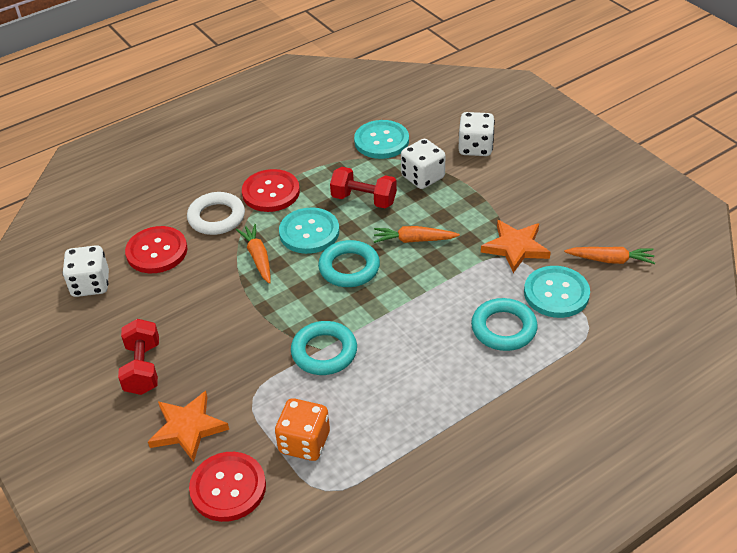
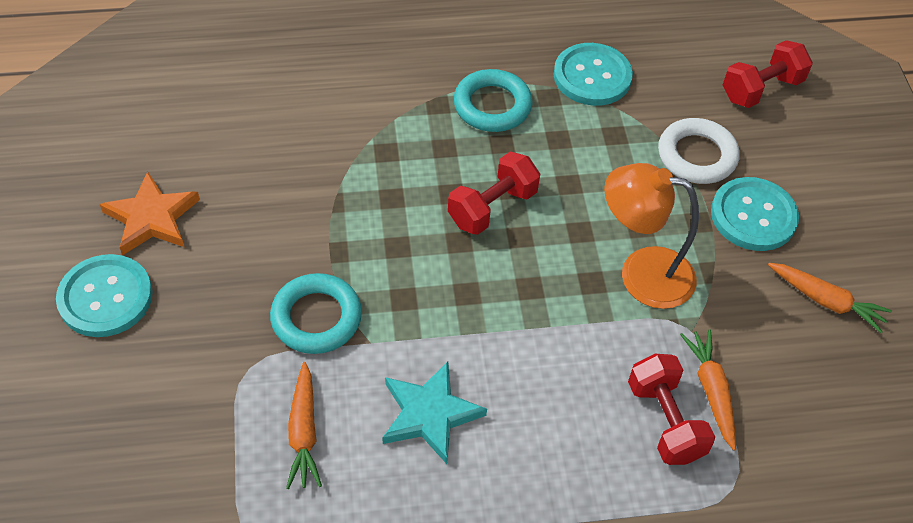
orange dice: 1 -> 0
orange lamp: 0 -> 1
orange star: 2 -> 1
red button: 3 -> 0
red dumbbell: 2 -> 3
turquoise ring: 3 -> 2
turquoise star: 0 -> 1
white dice: 3 -> 0

